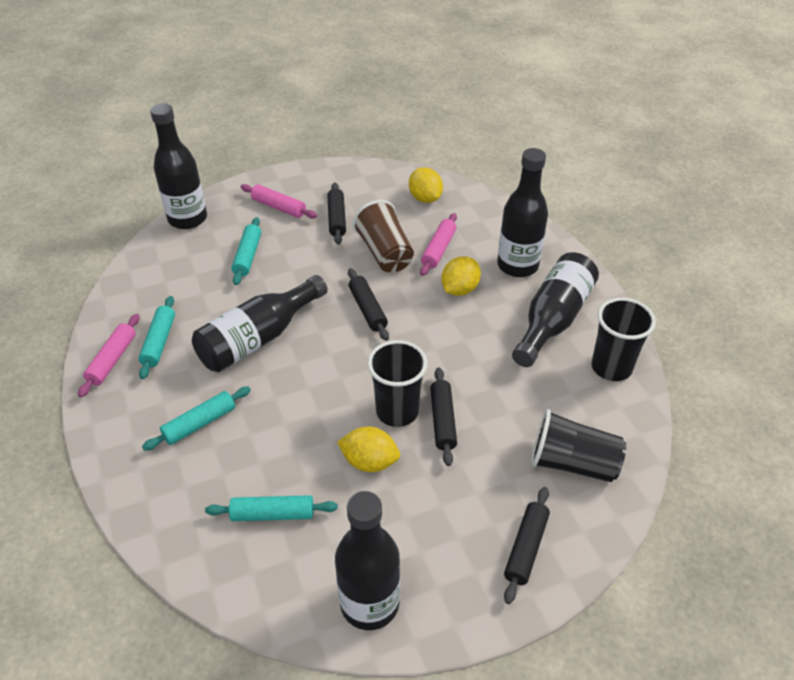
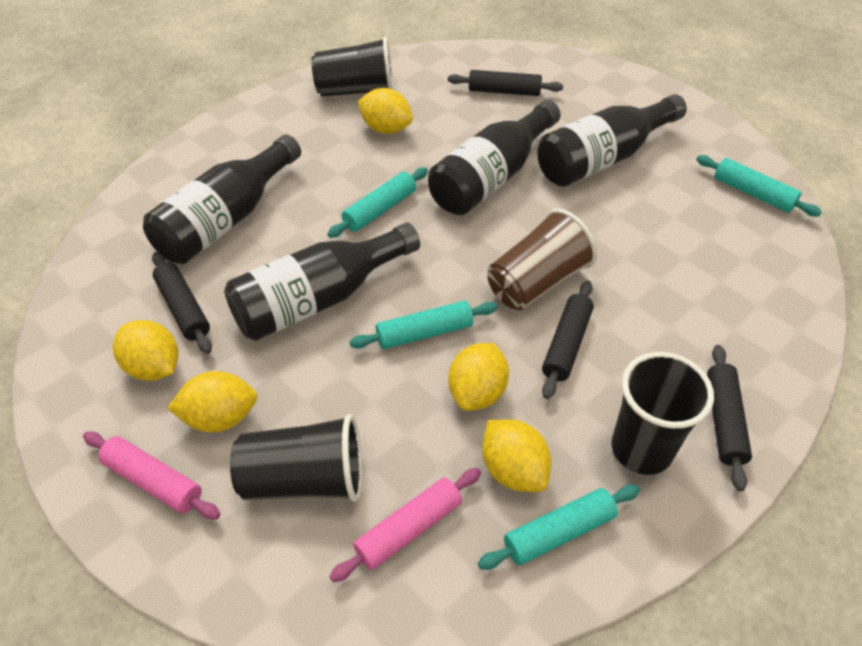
black bottle: 5 -> 4
pink rolling pin: 3 -> 2
yellow lemon: 3 -> 5

